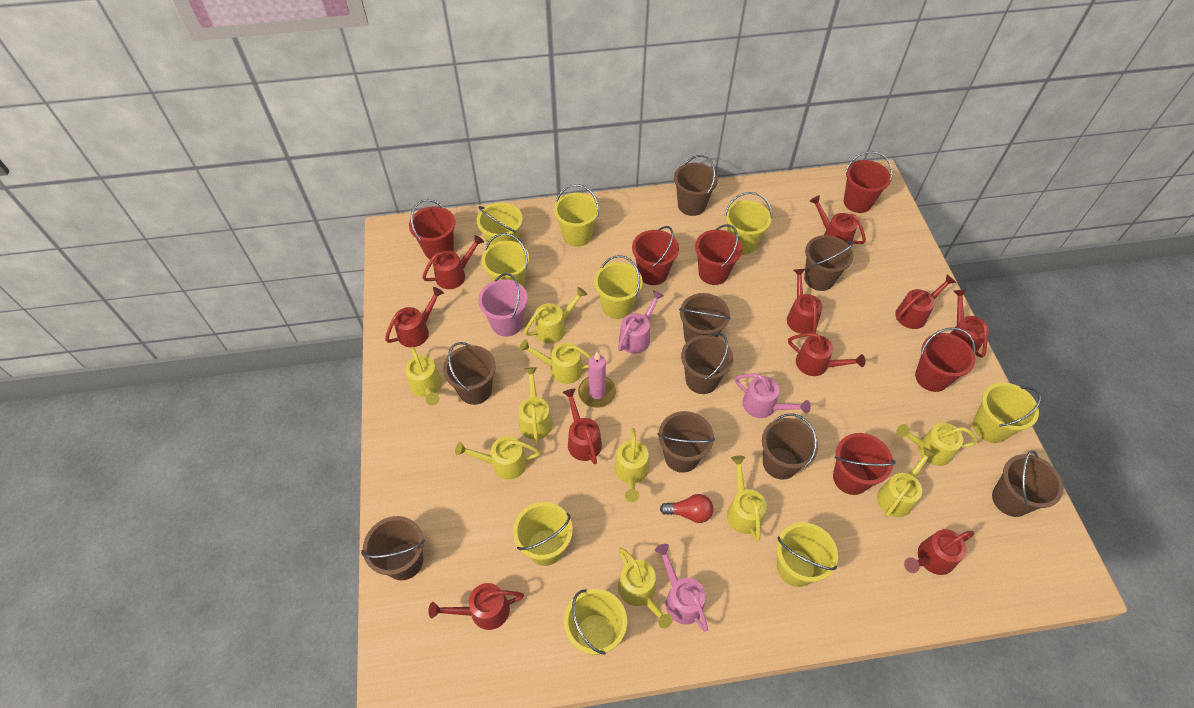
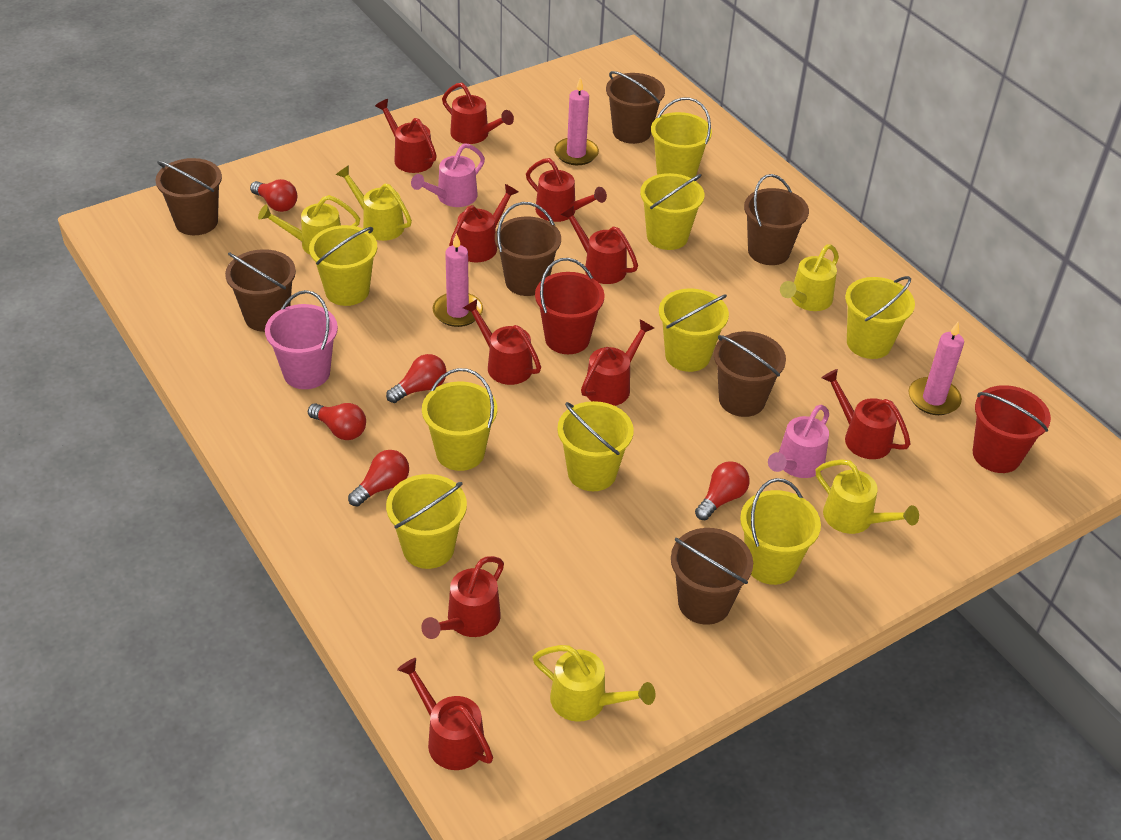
brown bucket: 9 -> 7
pink candle: 1 -> 3
pink watering can: 3 -> 2
red bucket: 6 -> 2
red light bulb: 1 -> 5
yellow watering can: 10 -> 5

